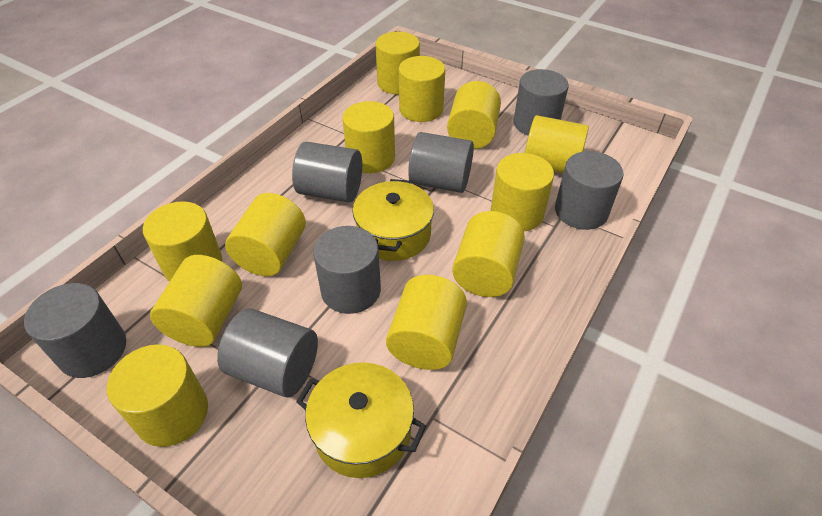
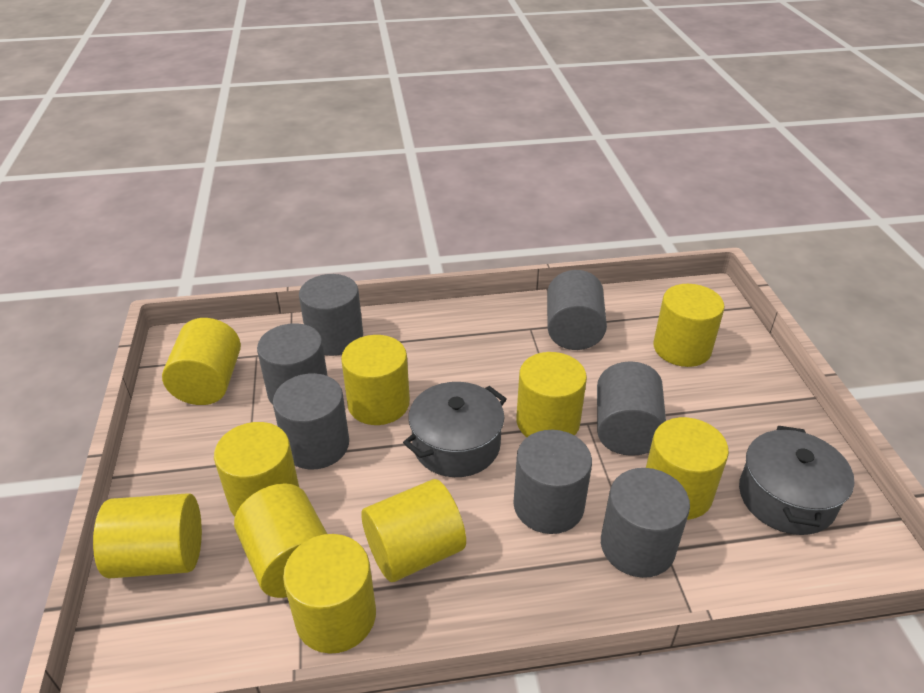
grey pot: 0 -> 2
yellow cylinder: 12 -> 10
yellow pot: 2 -> 0

